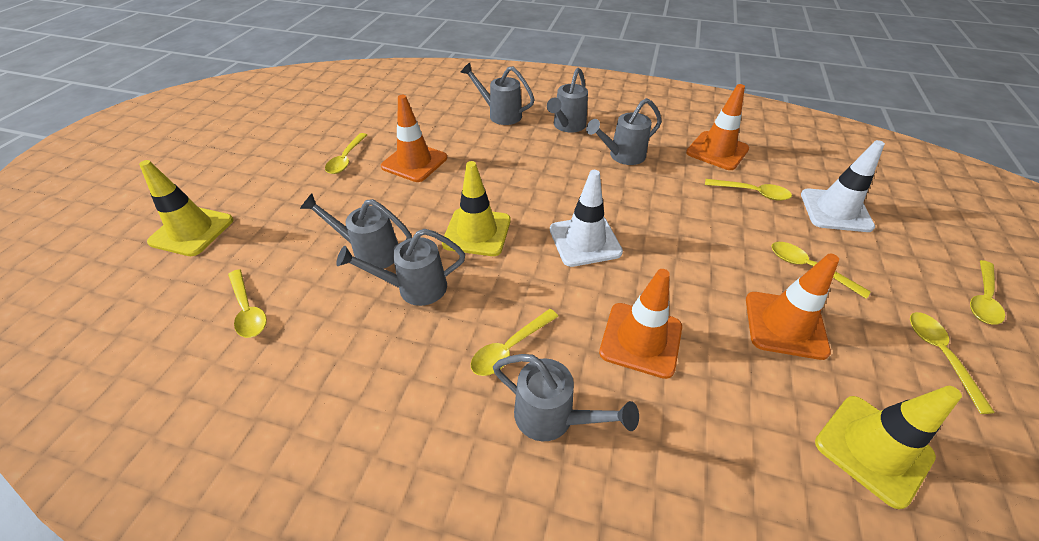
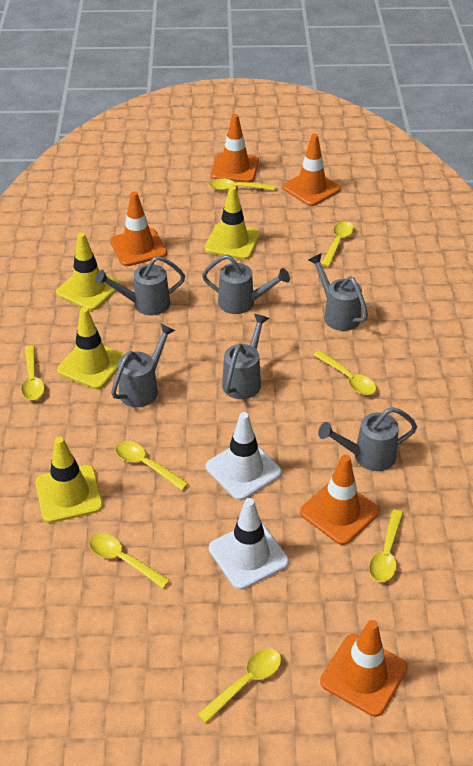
orange traffic cone: 4 -> 5
yellow spoon: 7 -> 8
yellow traffic cone: 3 -> 4

